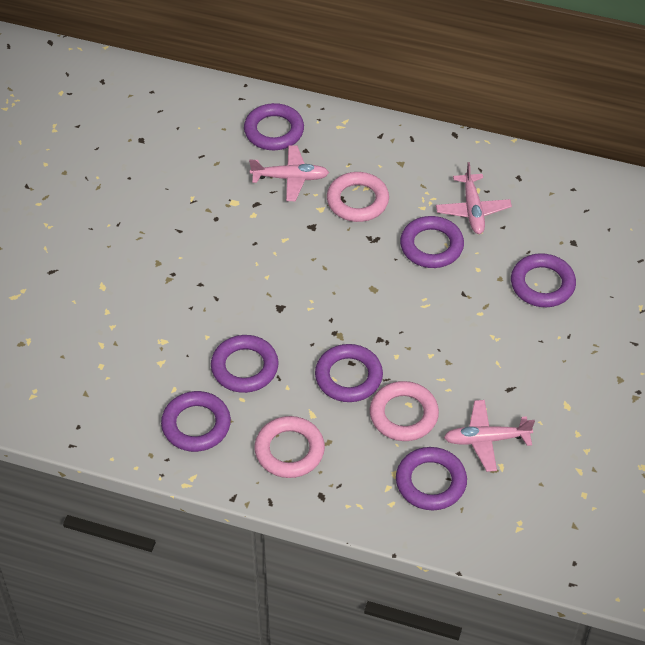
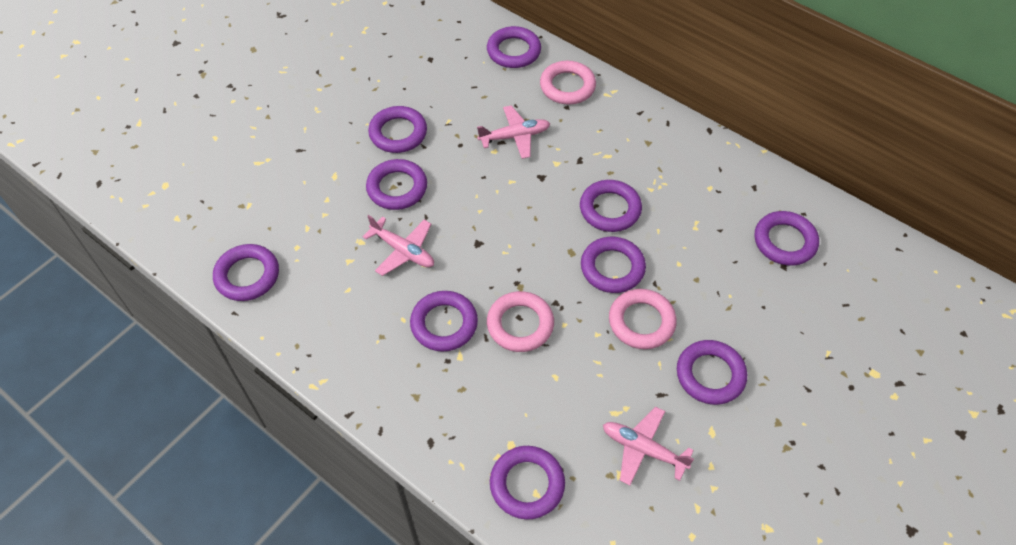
purple ring: 7 -> 10

